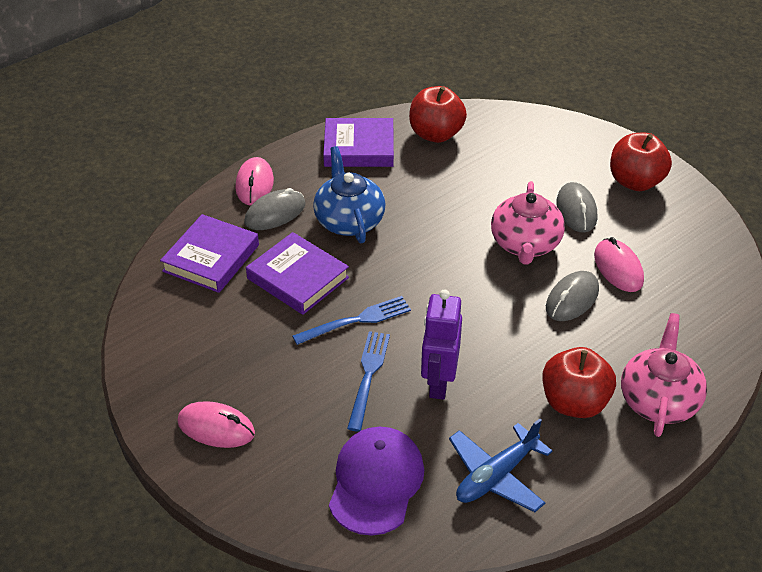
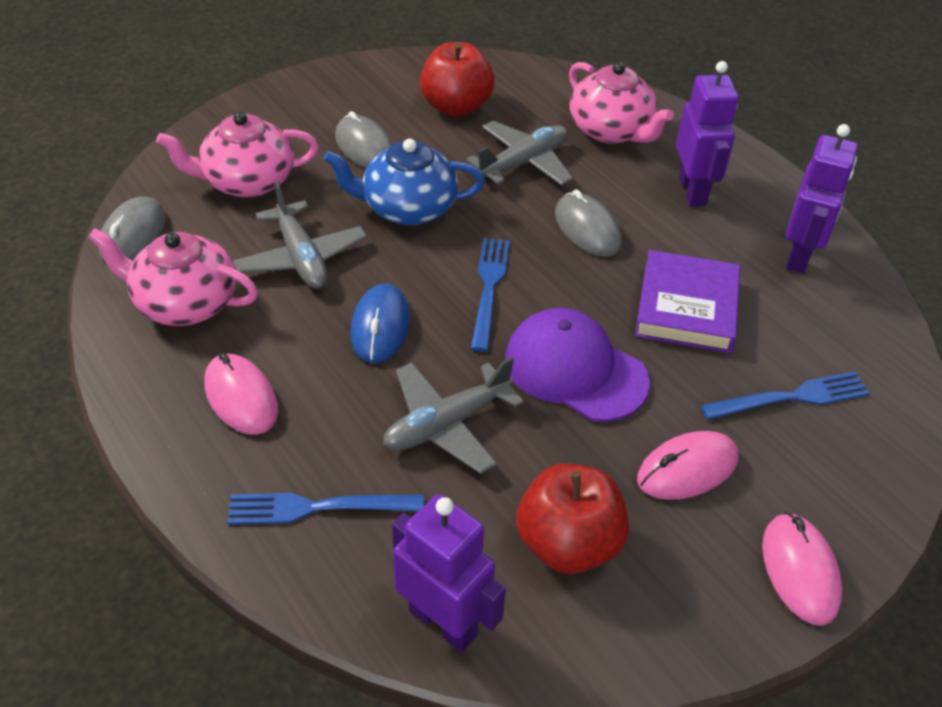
blue fork: 2 -> 3
blue mouse: 0 -> 1
blue plane: 1 -> 0
grey plane: 0 -> 3
pink teapot: 2 -> 3
purple book: 3 -> 1
purple robot: 1 -> 3
red apple: 3 -> 2

